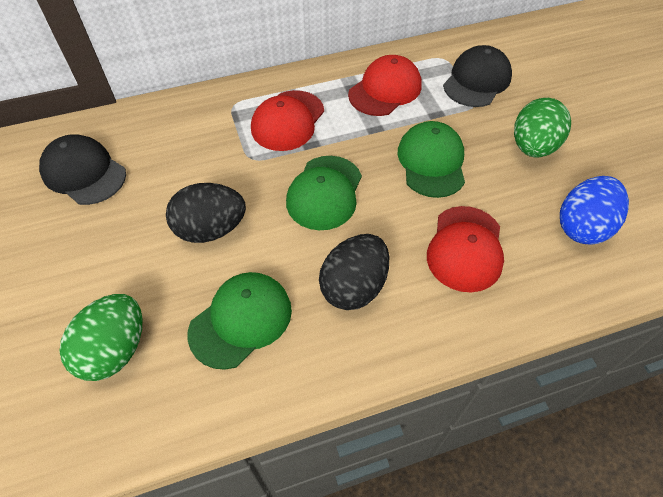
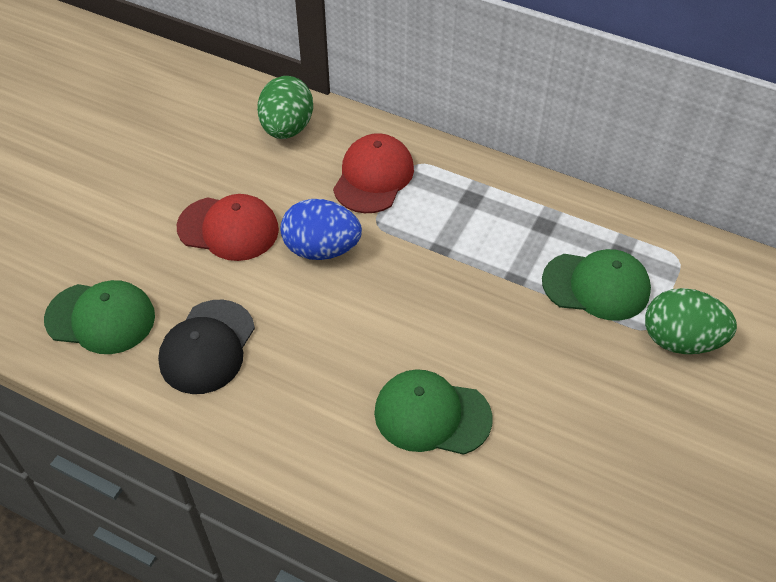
black cap: 2 -> 1
black egg: 2 -> 0
red cap: 3 -> 2

